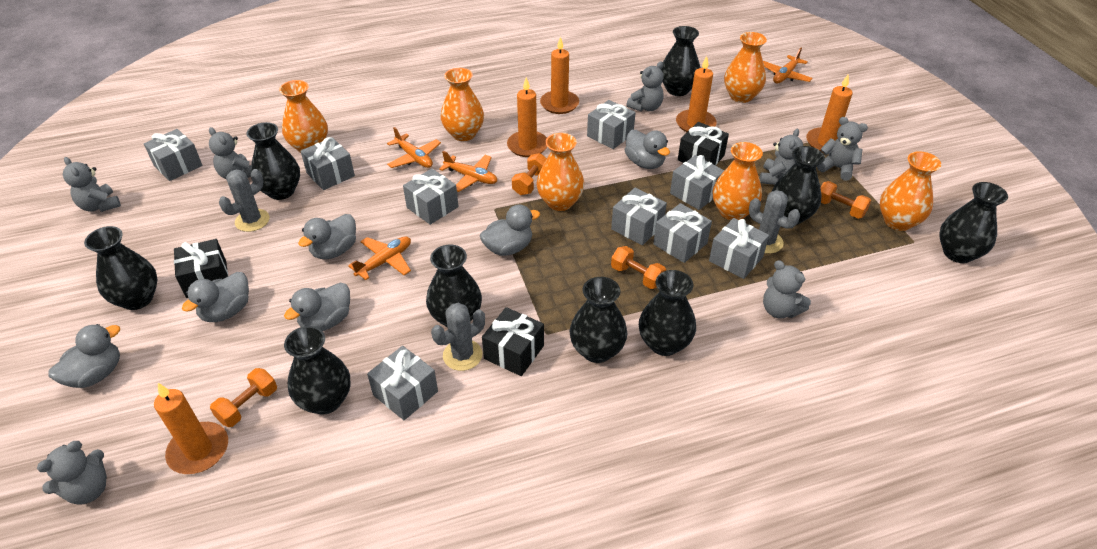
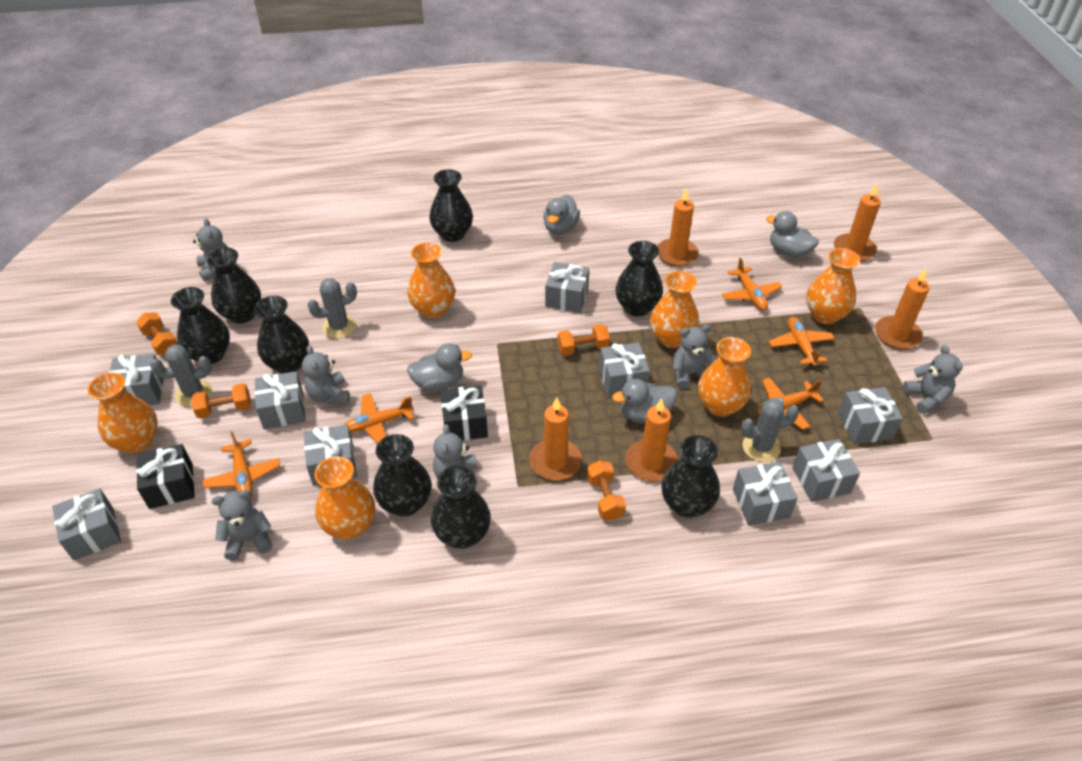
black gift: 3 -> 2
black vase: 9 -> 8
grey duck: 6 -> 4
grey teddy bear: 7 -> 6
orange plane: 4 -> 5

